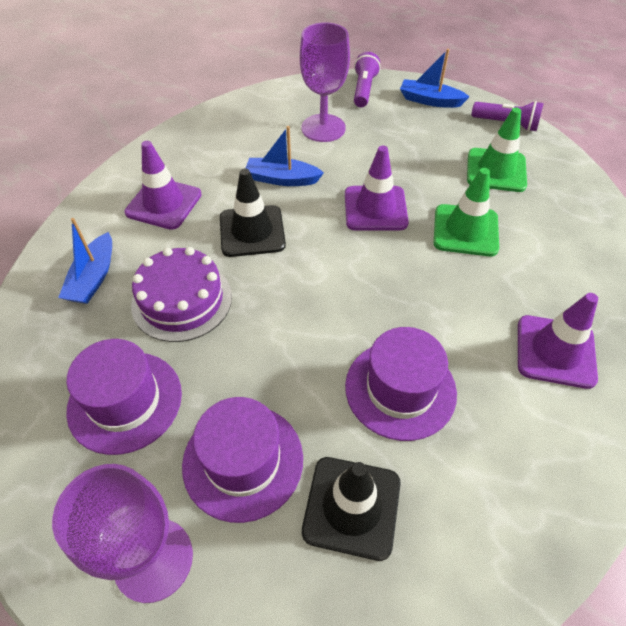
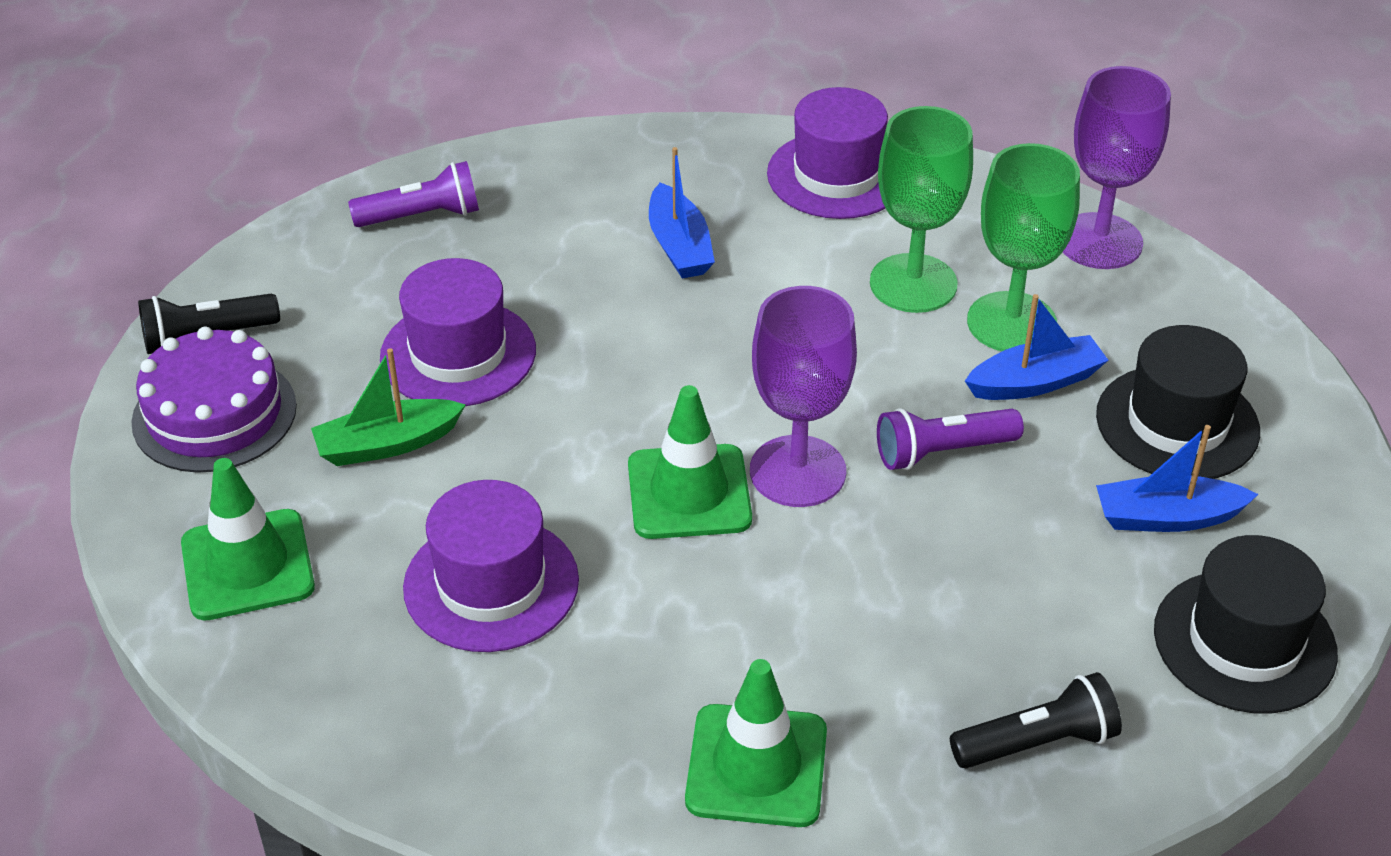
black flashlight: 0 -> 2
black hat: 0 -> 2
black traffic cone: 2 -> 0
green boat: 0 -> 1
green goblet: 0 -> 2
green traffic cone: 2 -> 3
purple traffic cone: 3 -> 0

